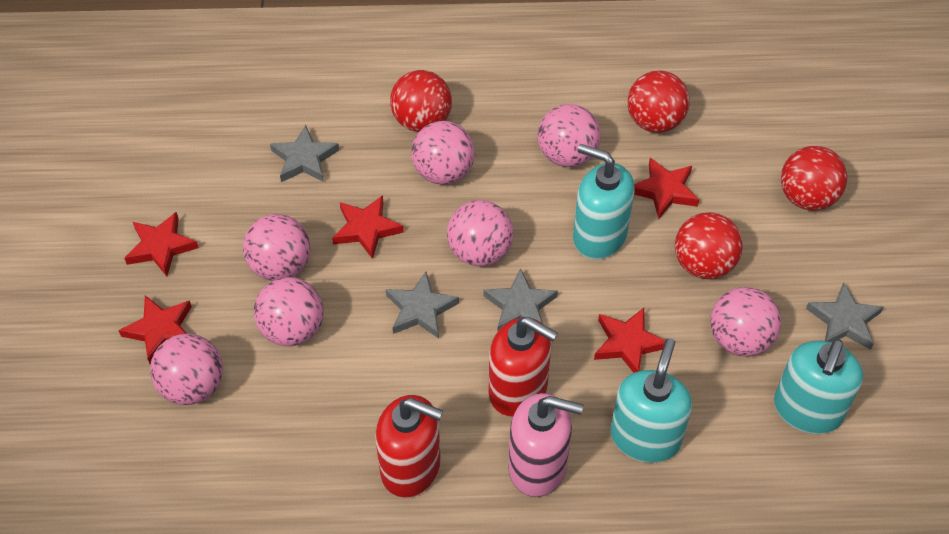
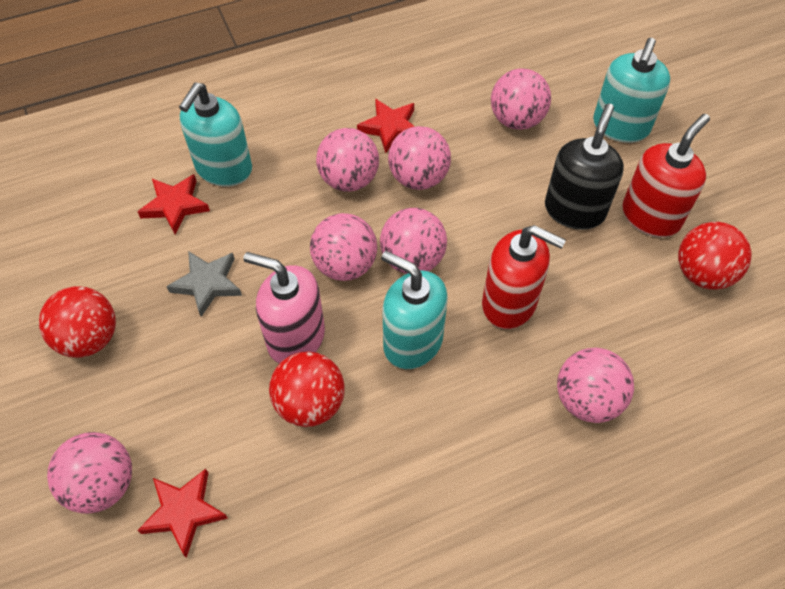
black soap dispenser: 0 -> 1
grey star: 4 -> 1
red ball: 4 -> 3
red star: 5 -> 3

